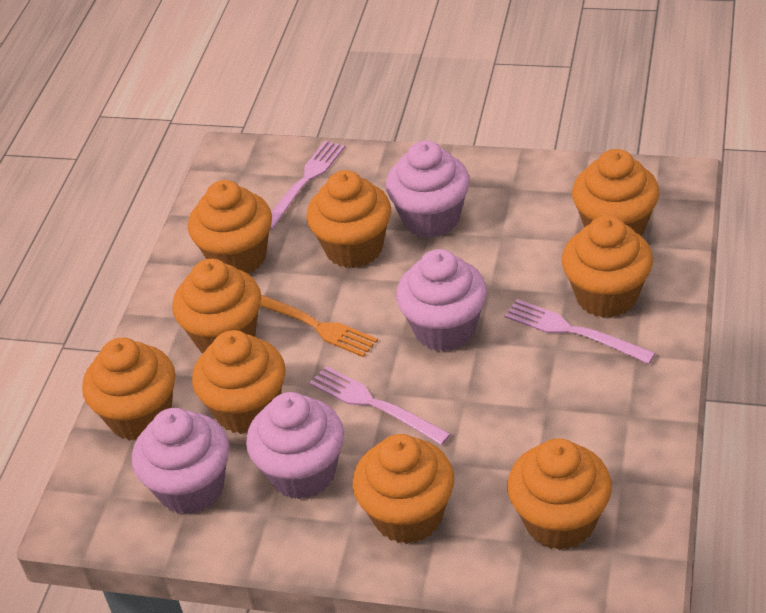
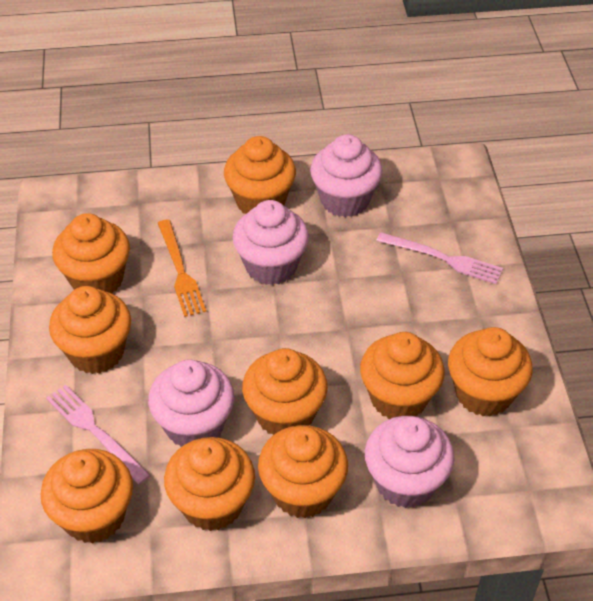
pink fork: 3 -> 2

